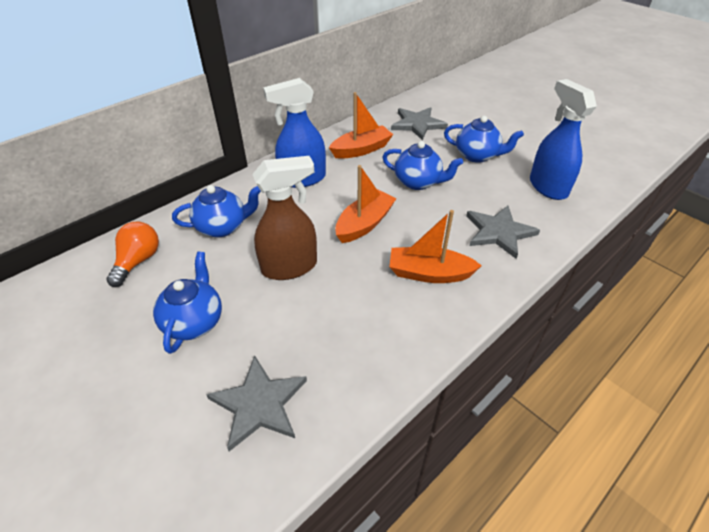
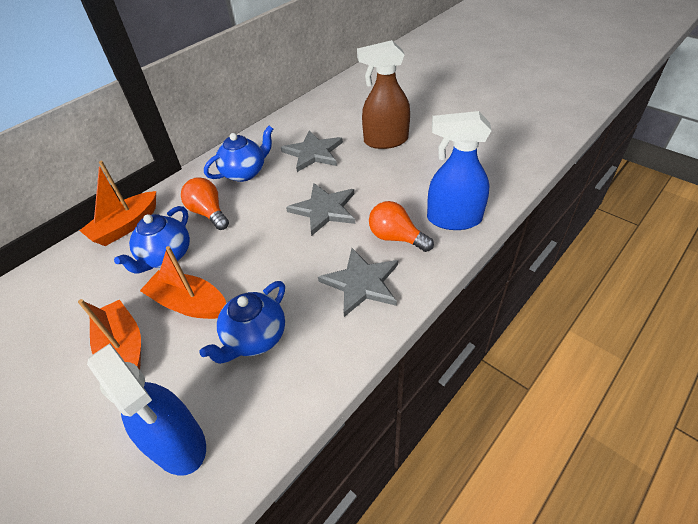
blue teapot: 4 -> 3
orange light bulb: 1 -> 2

